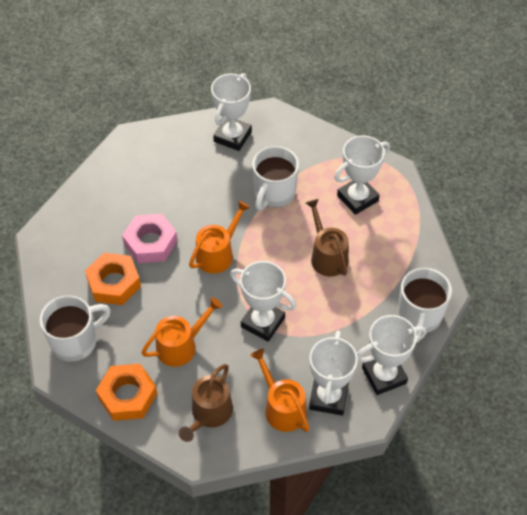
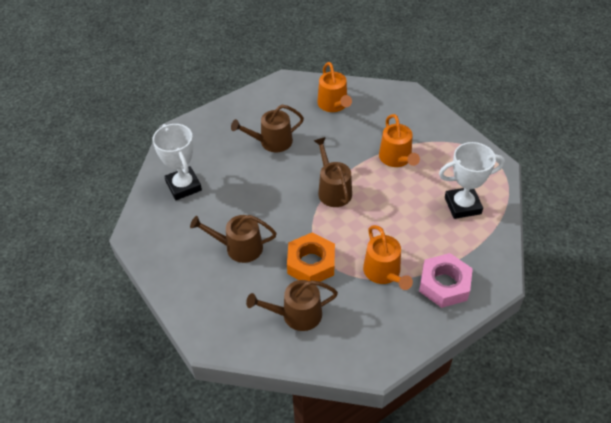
brown watering can: 2 -> 4
orange nut: 2 -> 1
white mug: 3 -> 0
white trophy: 5 -> 2

